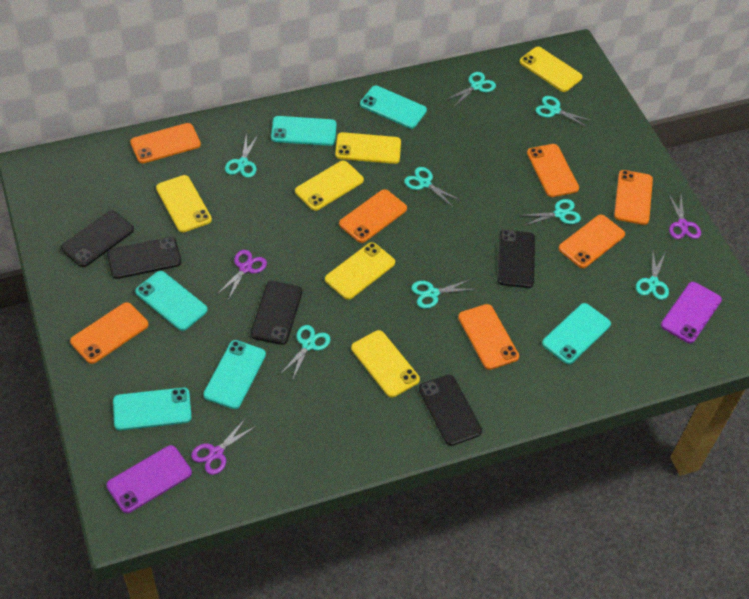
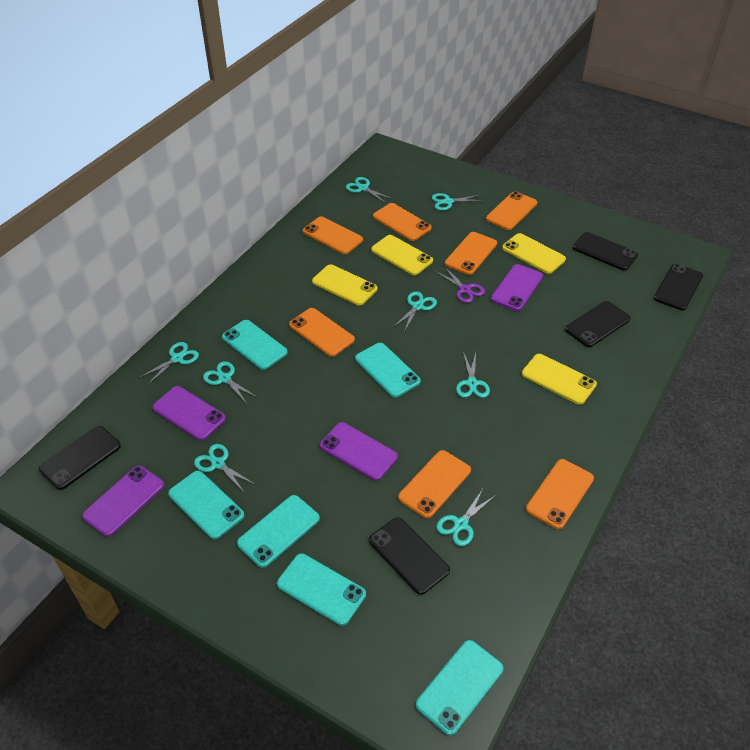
purple phone: 2 -> 4
purple scissors: 3 -> 1
yellow phone: 6 -> 4

